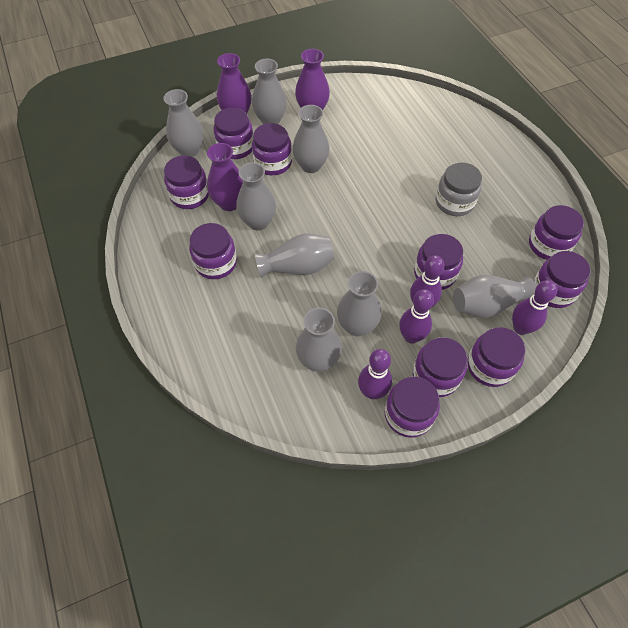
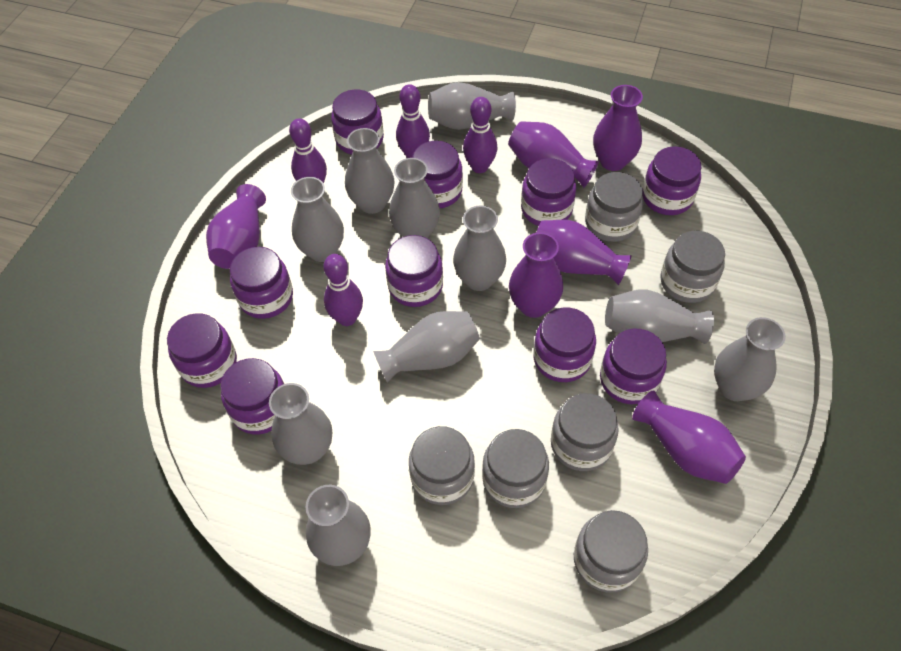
grey jar: 1 -> 6
grey vase: 8 -> 10
purple vase: 3 -> 6

